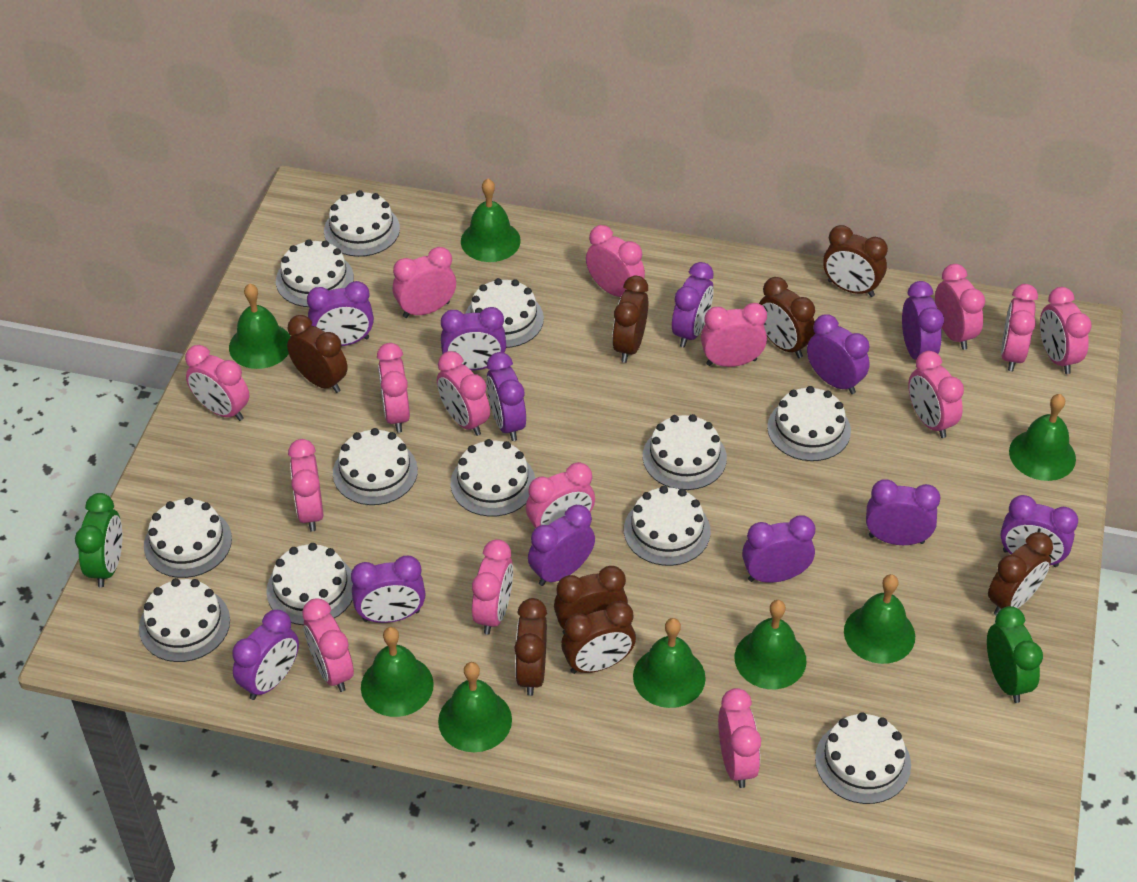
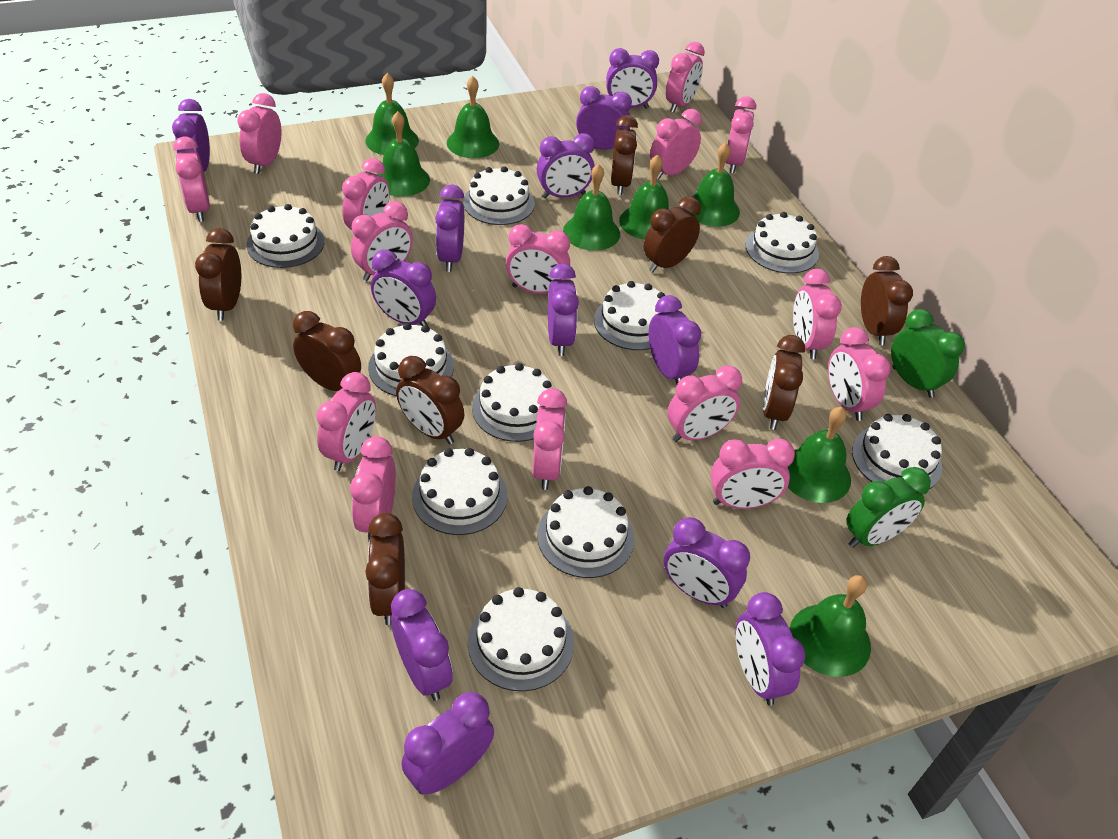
white cake: 12 -> 10

